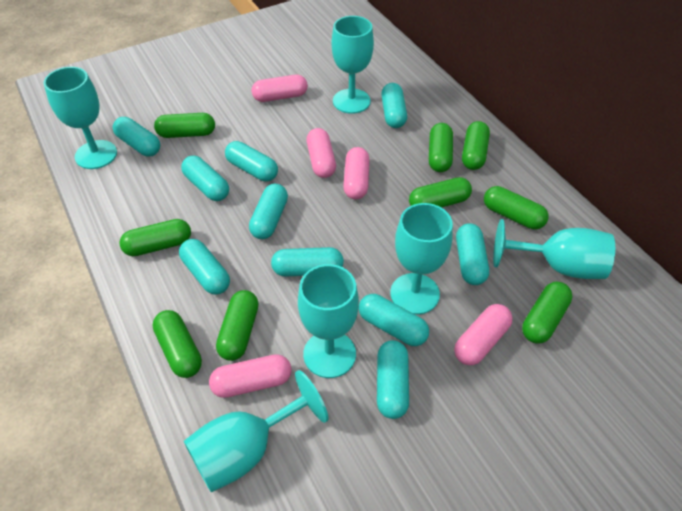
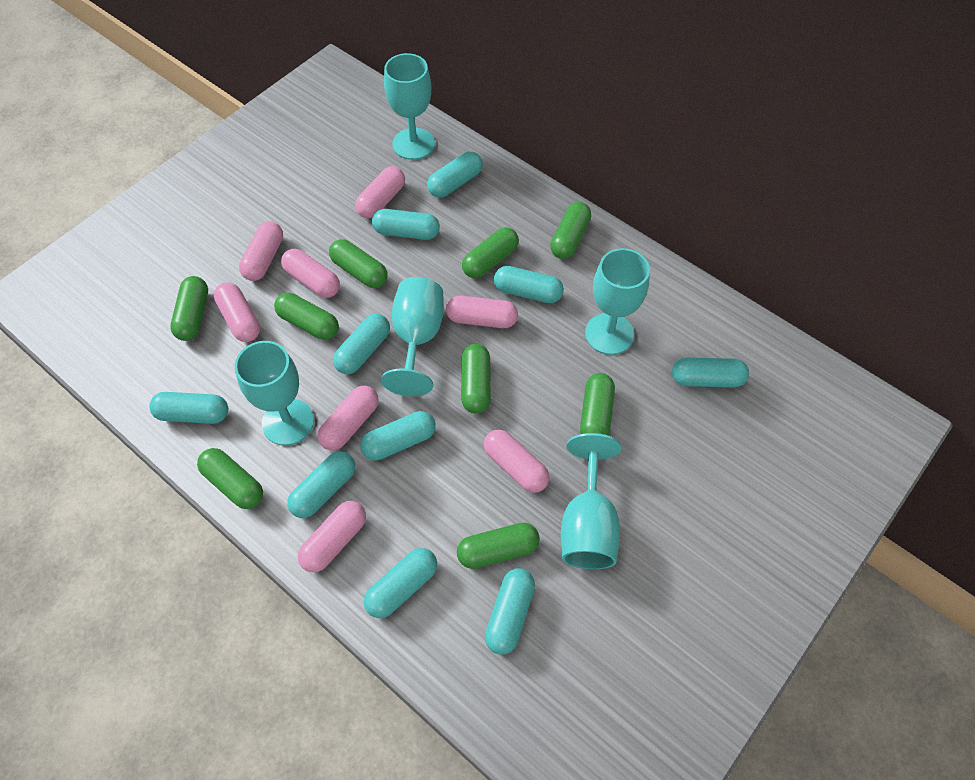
pink capsule: 5 -> 8
turquoise goblet: 6 -> 5

